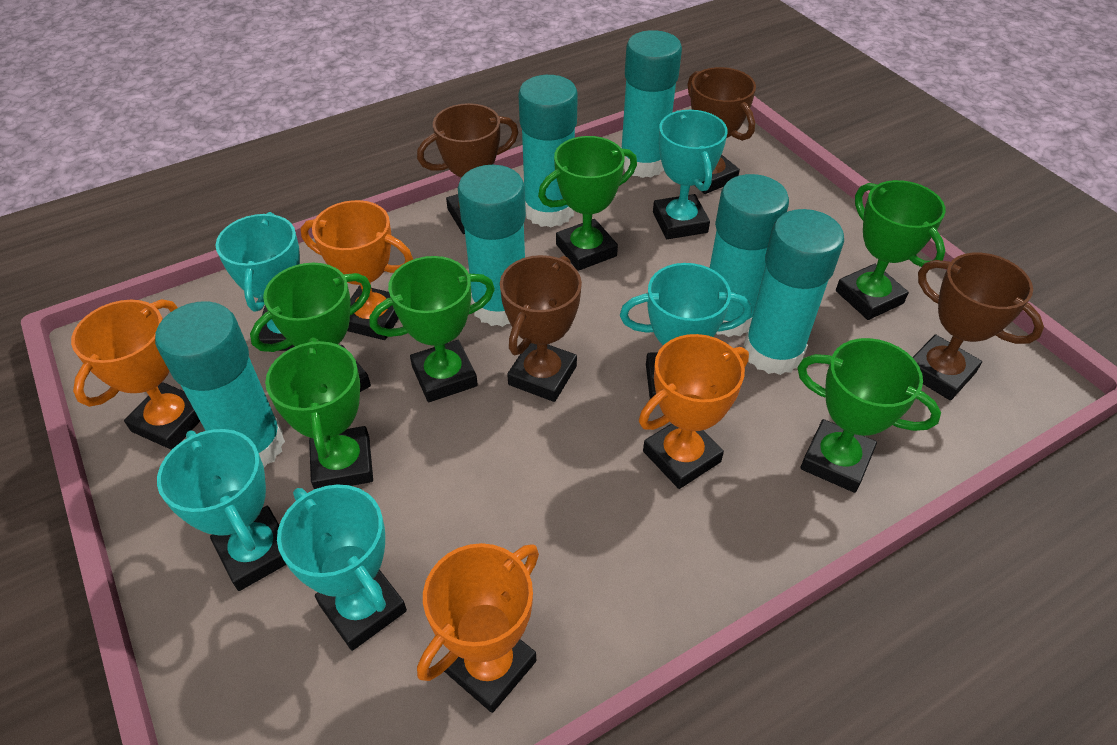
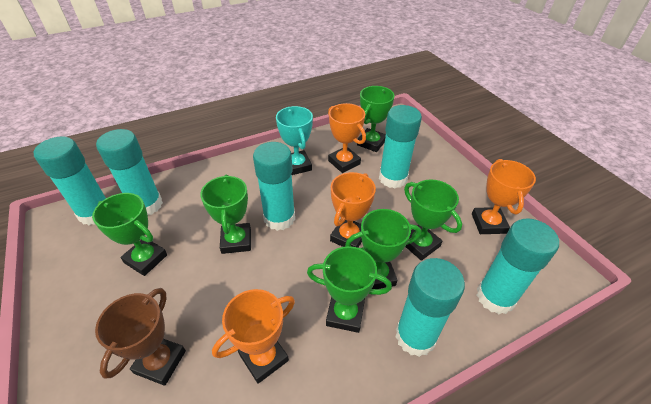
brown trophy: 4 -> 1
turquoise trophy: 5 -> 1

